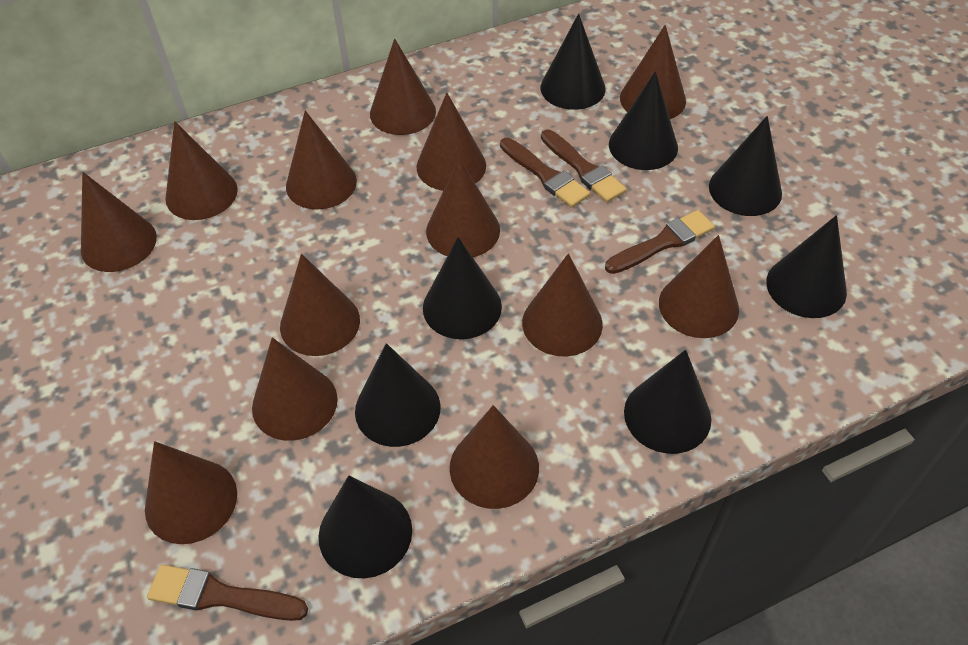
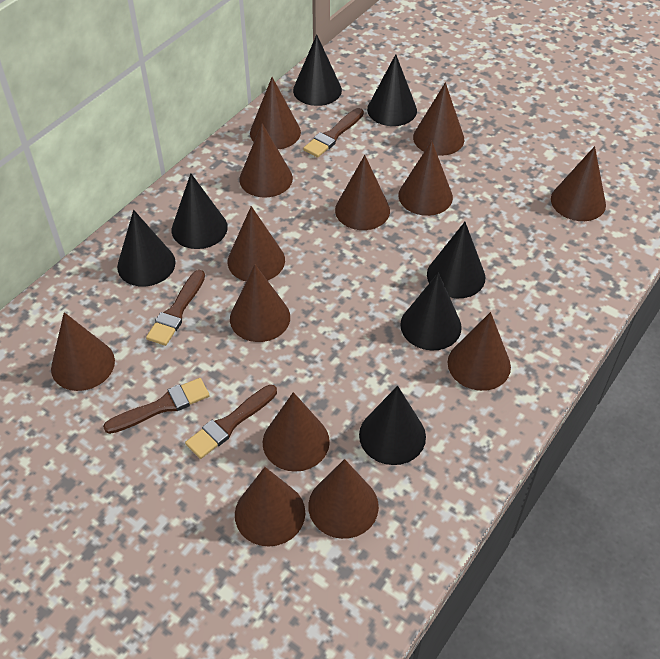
black cone: 8 -> 7

